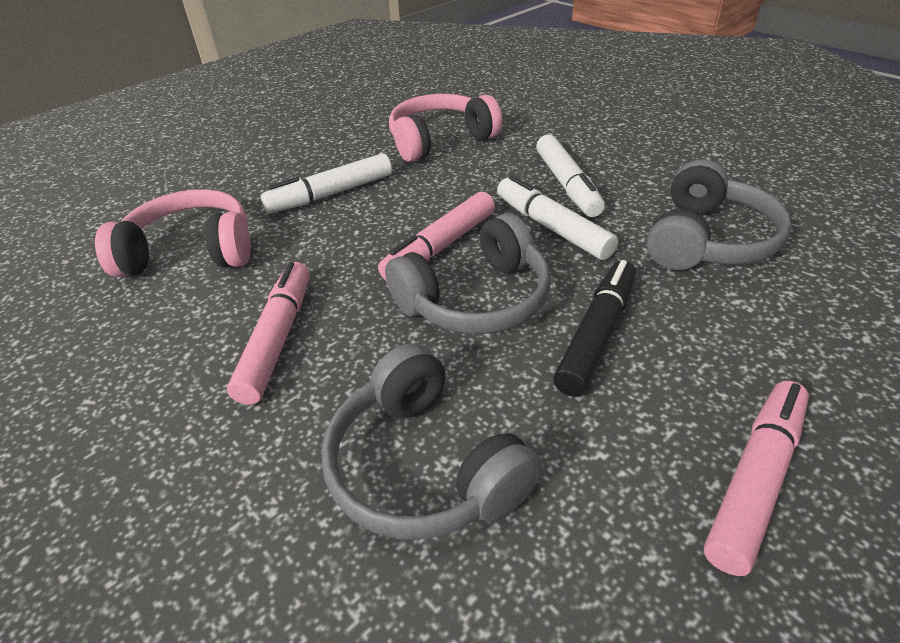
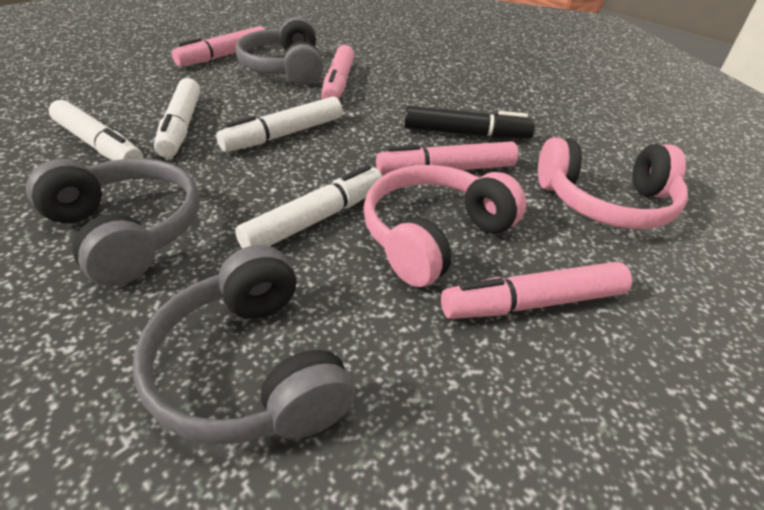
pink marker: 3 -> 4
white marker: 3 -> 4

